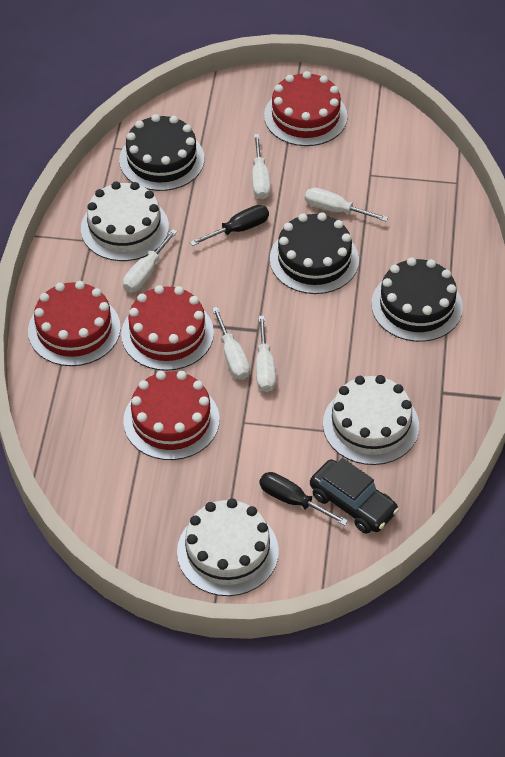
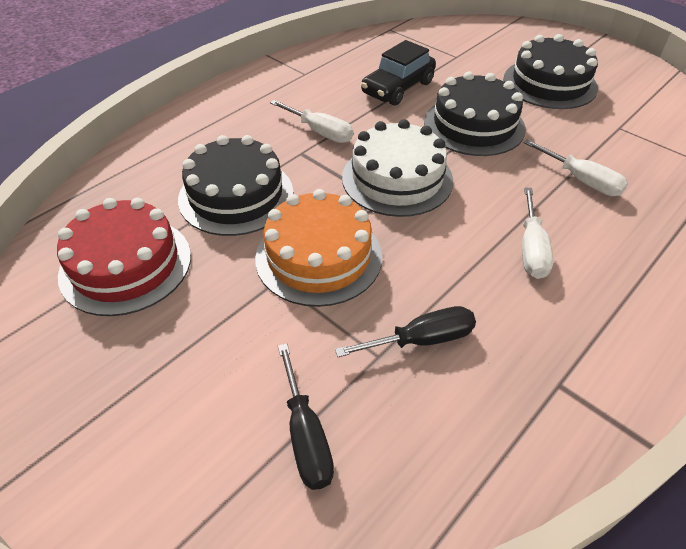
orange cake: 0 -> 1
red cake: 4 -> 1
white cake: 3 -> 1
white screwdriver: 5 -> 3

